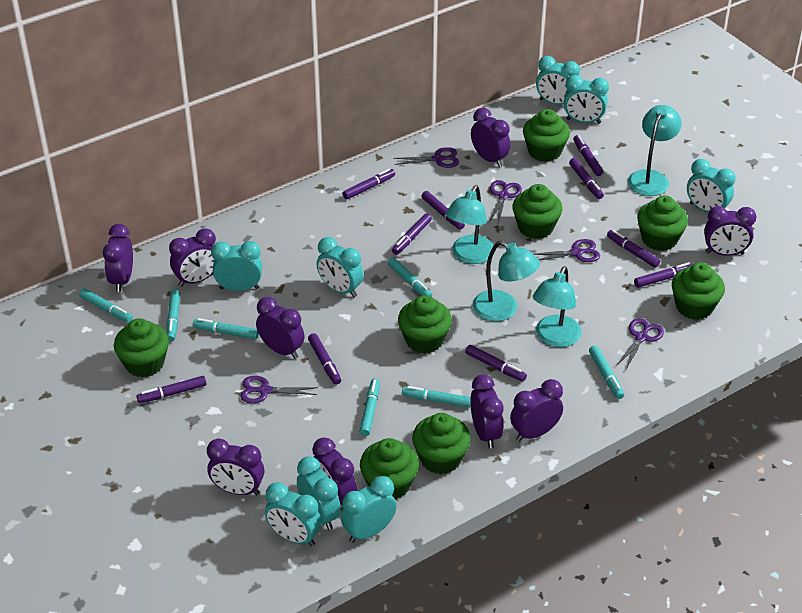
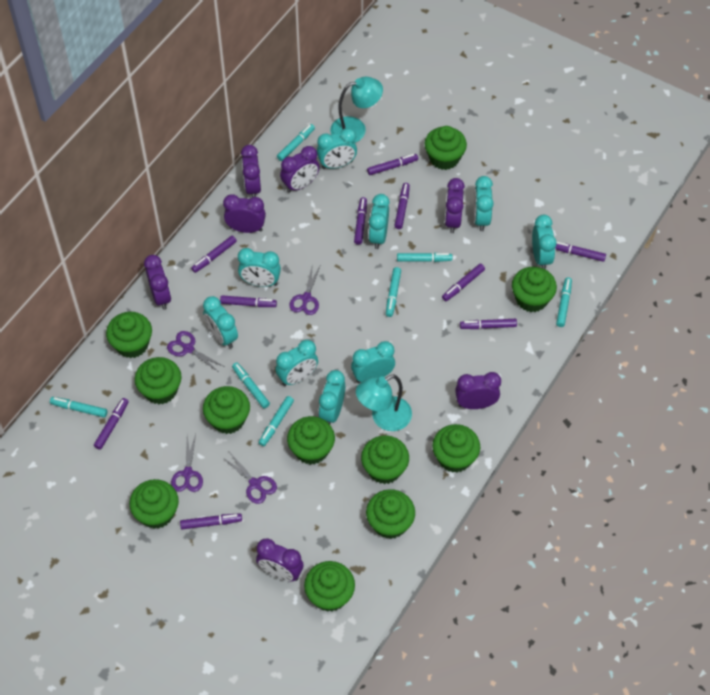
green cupcake: 8 -> 11
purple clock: 9 -> 7
purple scissors: 5 -> 4
turquoise clock: 8 -> 9
turquoise lamp: 4 -> 2

